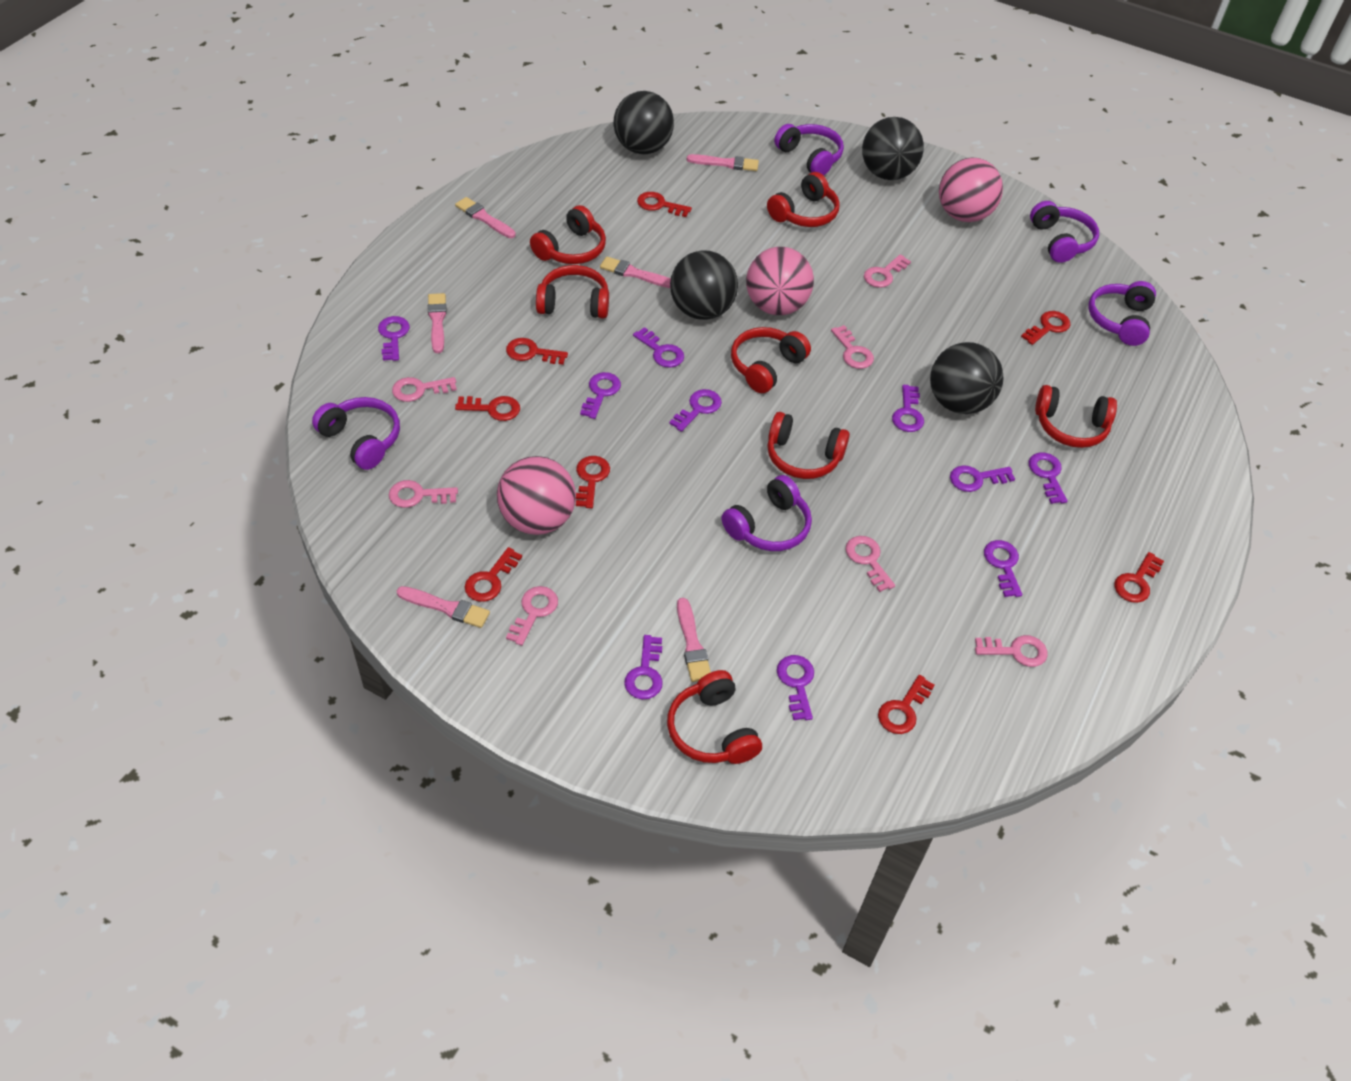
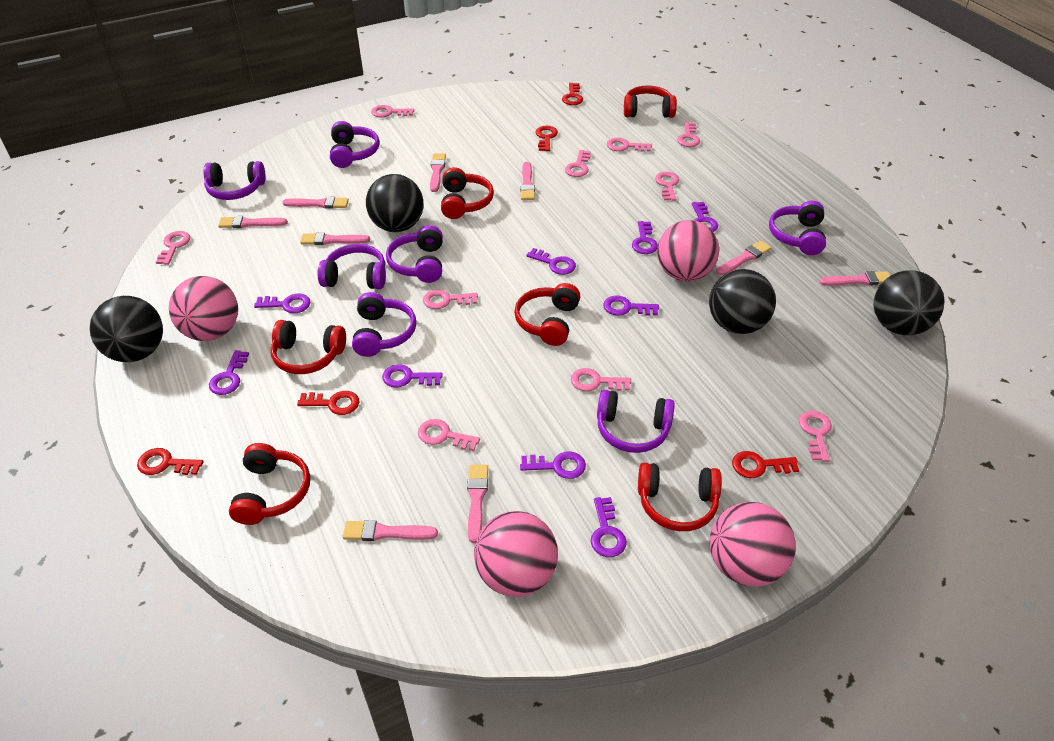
pink ball: 3 -> 4
pink brush: 6 -> 9
pink key: 7 -> 10
purple headphones: 5 -> 7
purple key: 10 -> 9
red headphones: 7 -> 6
red key: 8 -> 5

